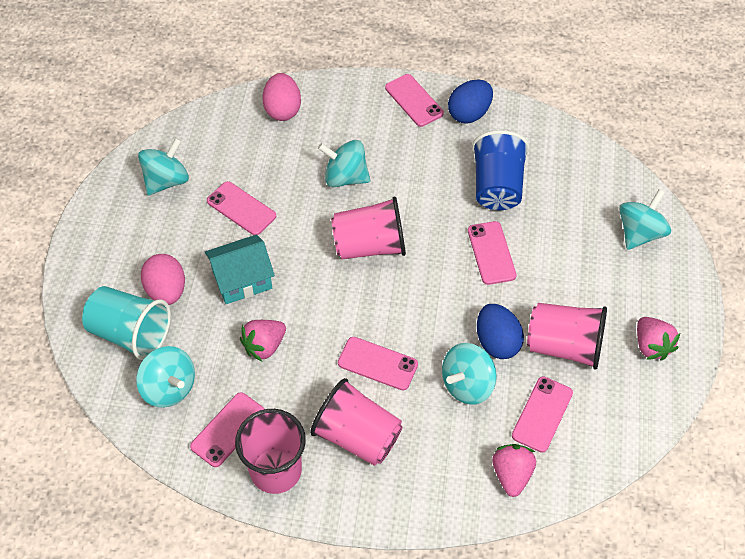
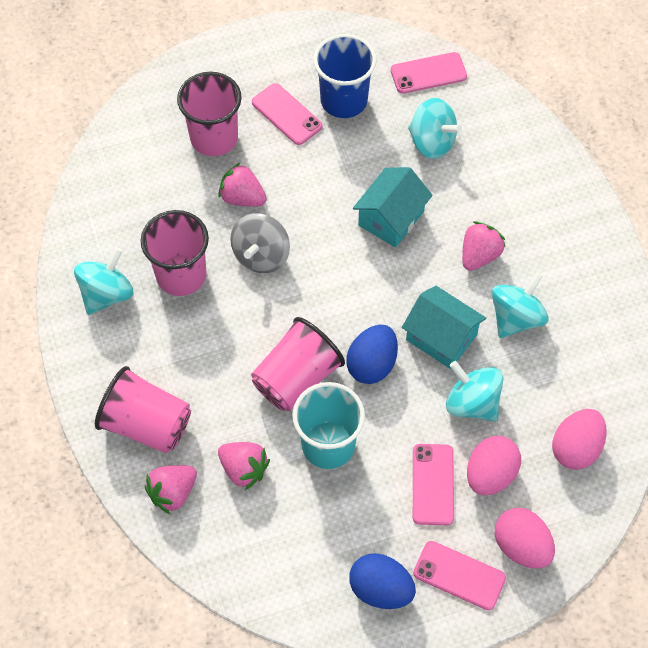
grey spinning top: 0 -> 1
pink egg: 2 -> 3
pink phone: 6 -> 4
pink strawberry: 3 -> 4
turquoise house: 1 -> 2
turquoise spinning top: 5 -> 4

